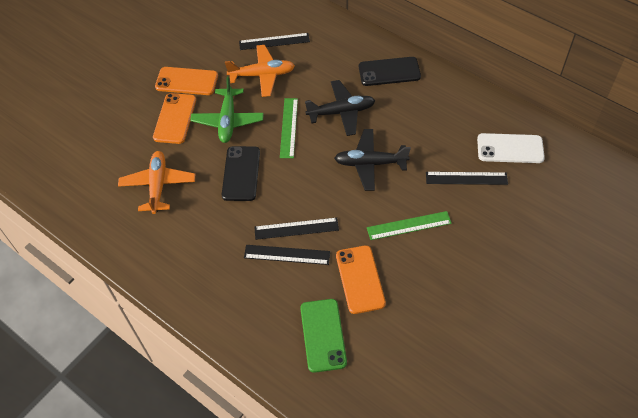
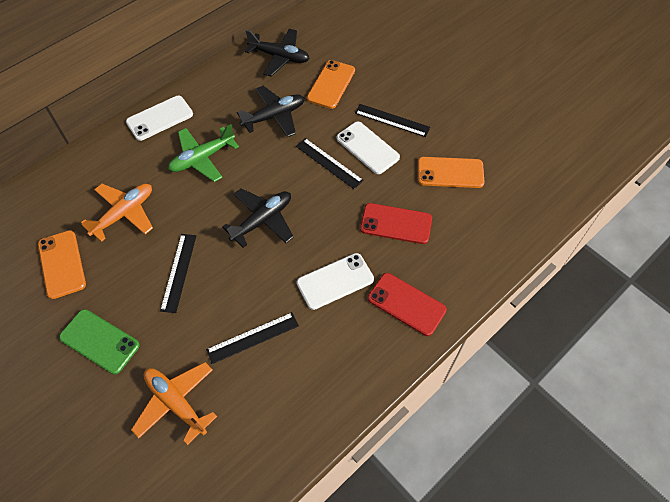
black phone: 2 -> 0
black plane: 2 -> 3
green ruler: 2 -> 0
red phone: 0 -> 2
white phone: 1 -> 3

